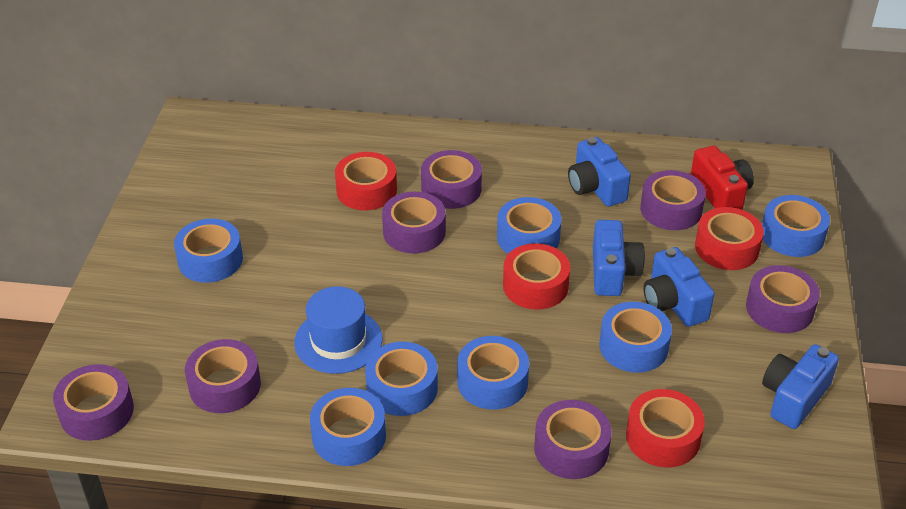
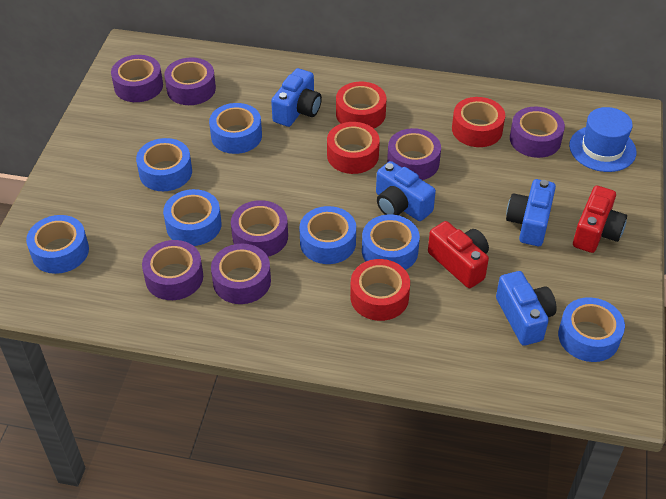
red camera: 1 -> 2

